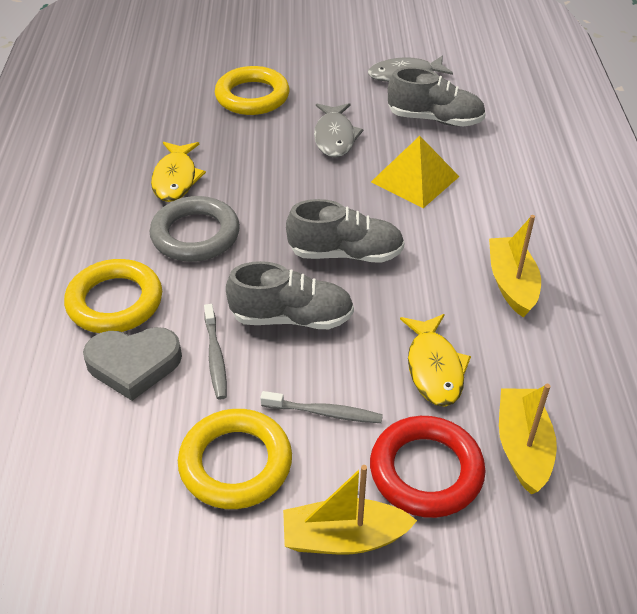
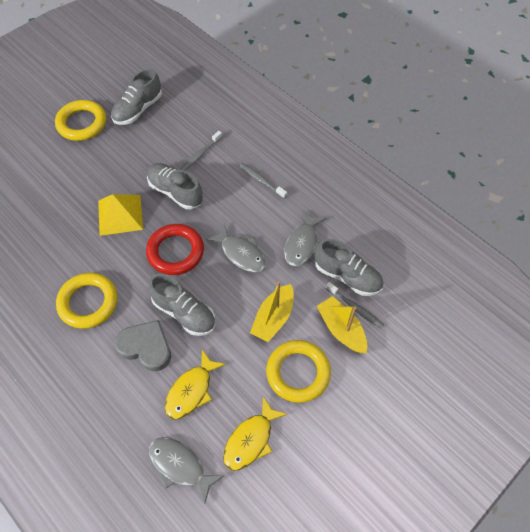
grey fish: 2 -> 3
grey ring: 1 -> 0
grey shoe: 3 -> 4
grey toothbrush: 2 -> 3
yellow boat: 3 -> 2

